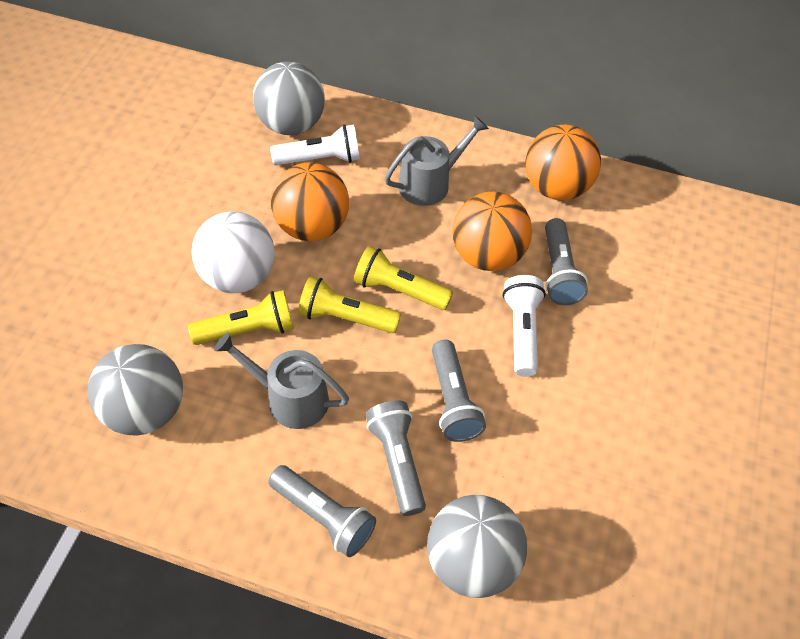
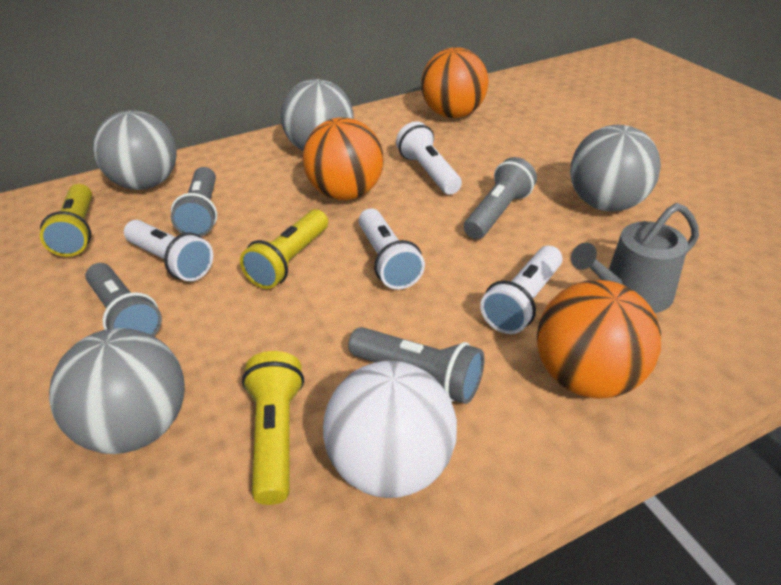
grey ball: 3 -> 4
grey watering can: 2 -> 1
white flashlight: 2 -> 4

